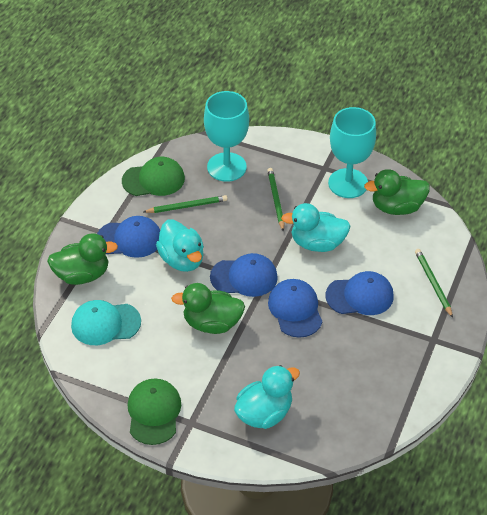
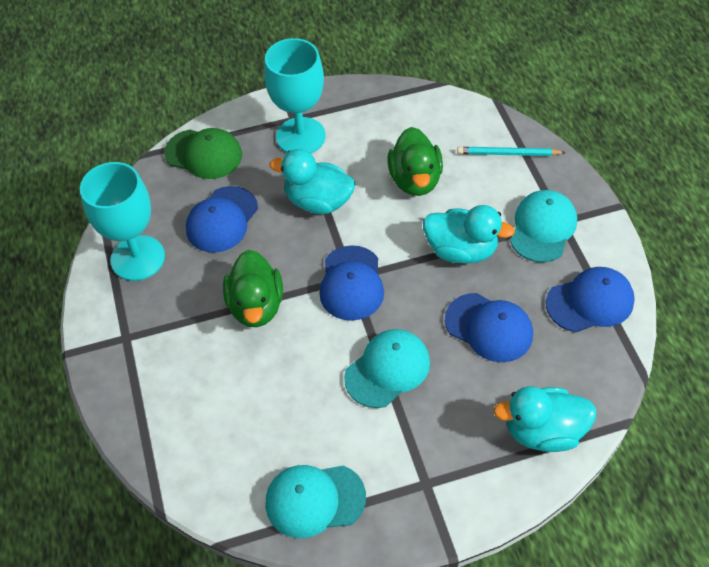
green cap: 2 -> 1
green duck: 3 -> 2
green pencil: 3 -> 0
turquoise cap: 1 -> 3
turquoise pencil: 0 -> 1

